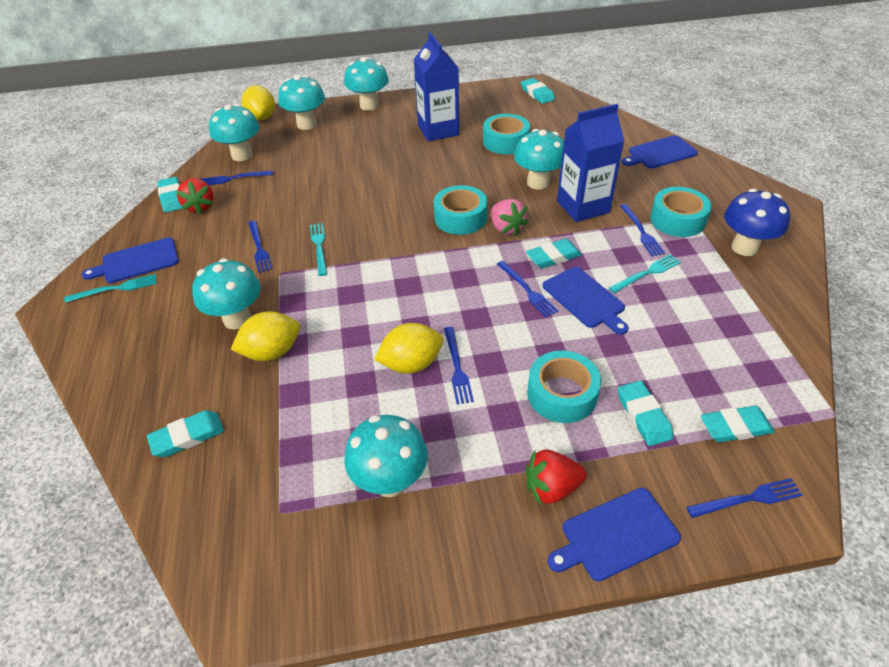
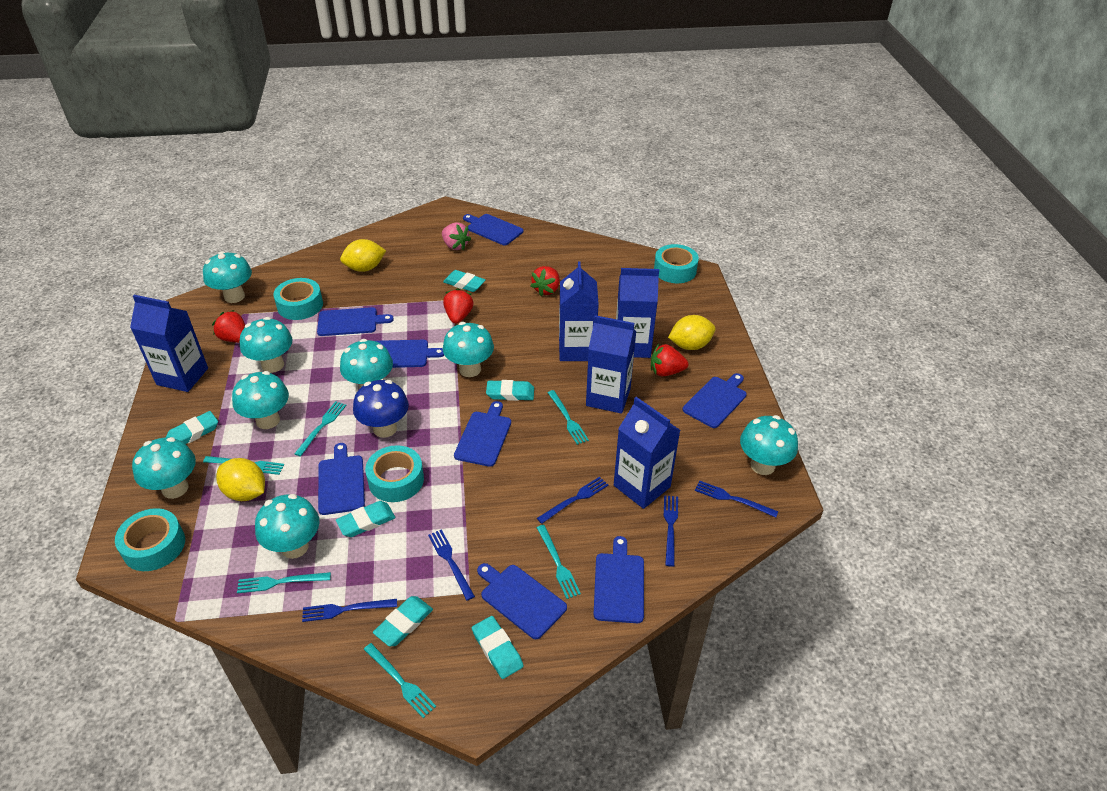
blue carton: 2 -> 5
blue cutting board: 4 -> 8
blue fork: 6 -> 5
red strawberry: 2 -> 4
turquoise fork: 3 -> 6
turquoise mushroom: 6 -> 8

